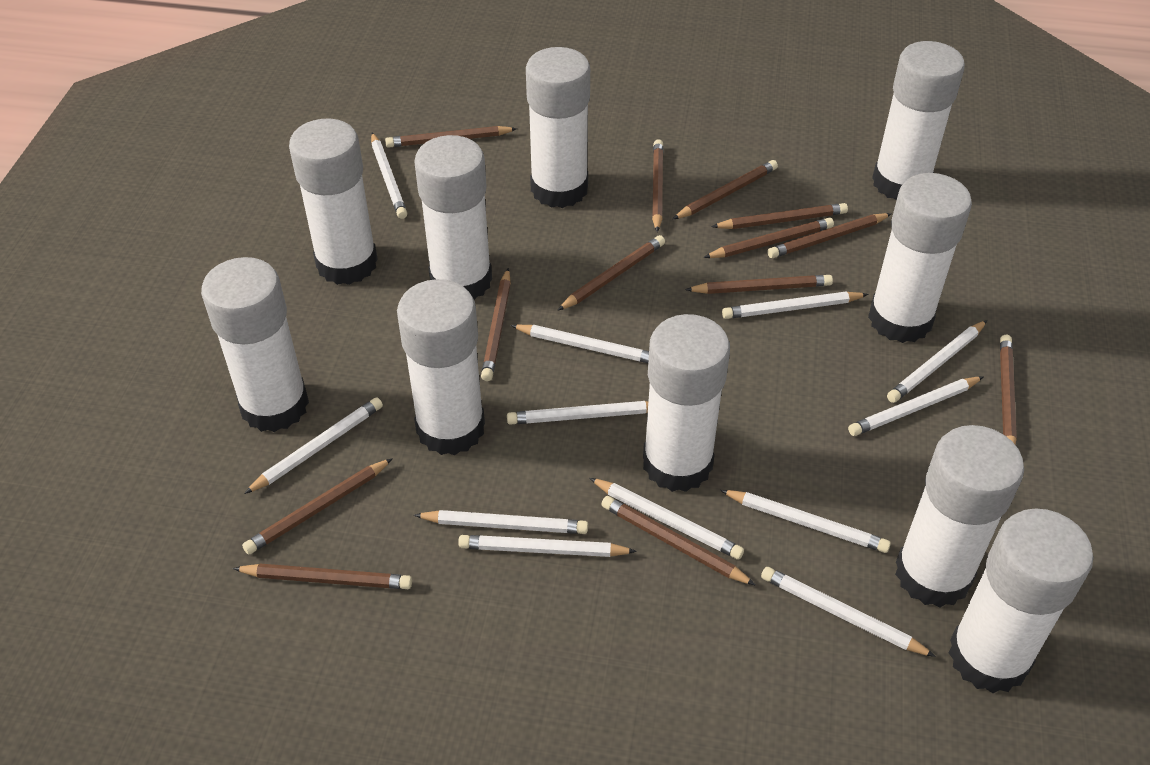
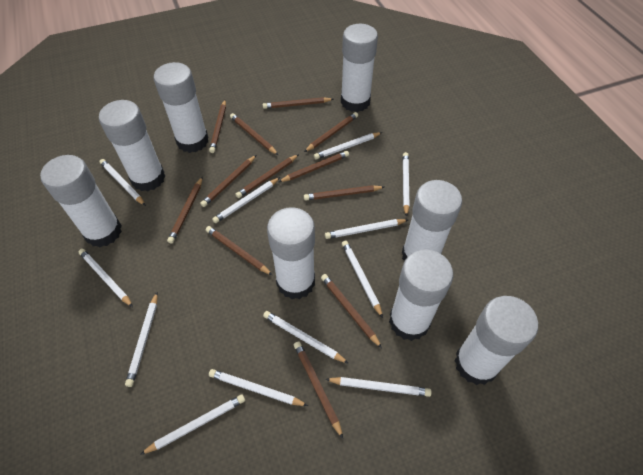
brown pencil: 13 -> 12
white glue stick: 10 -> 8

